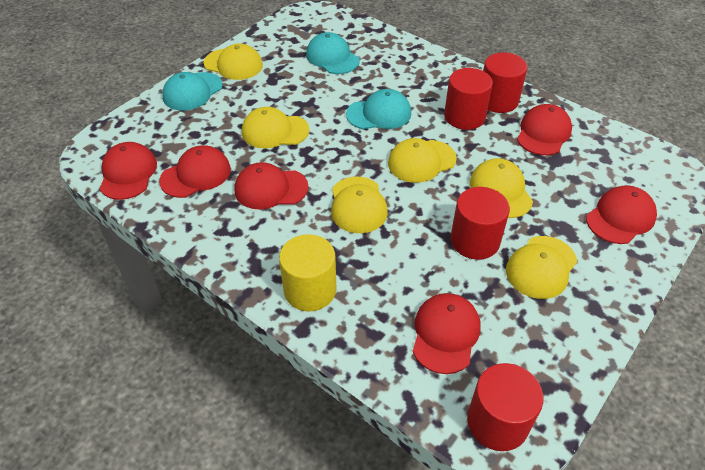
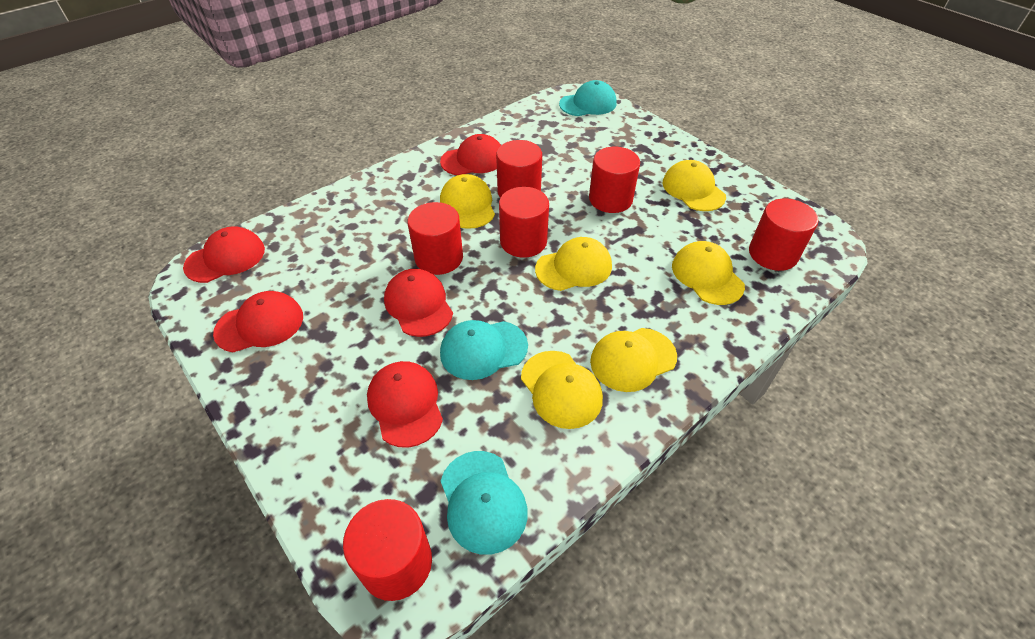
red cap: 6 -> 5
red cylinder: 4 -> 6
yellow cylinder: 1 -> 0

